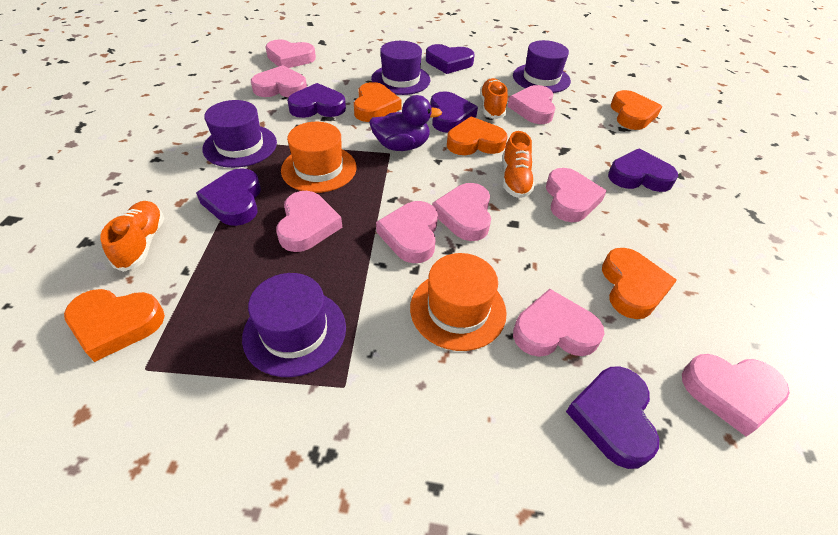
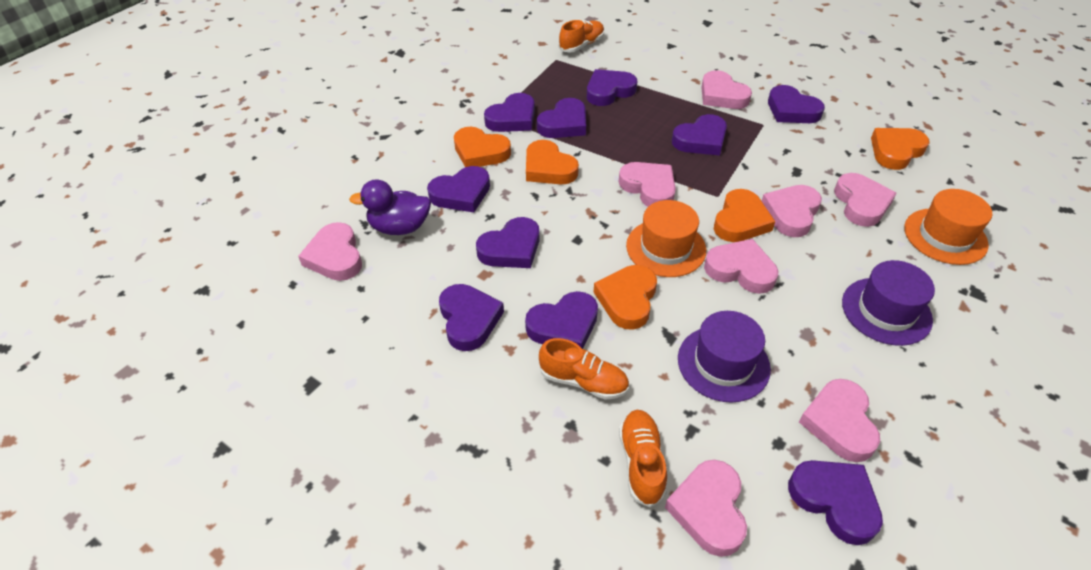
pink heart: 9 -> 8
purple hat: 4 -> 2
purple heart: 6 -> 10

